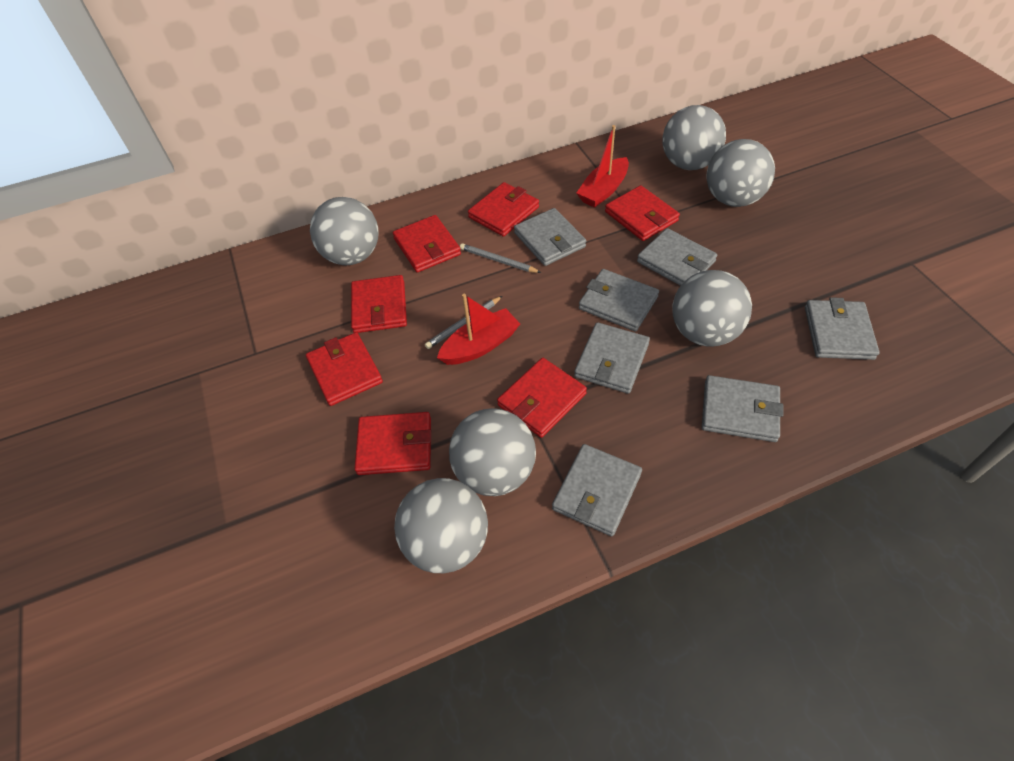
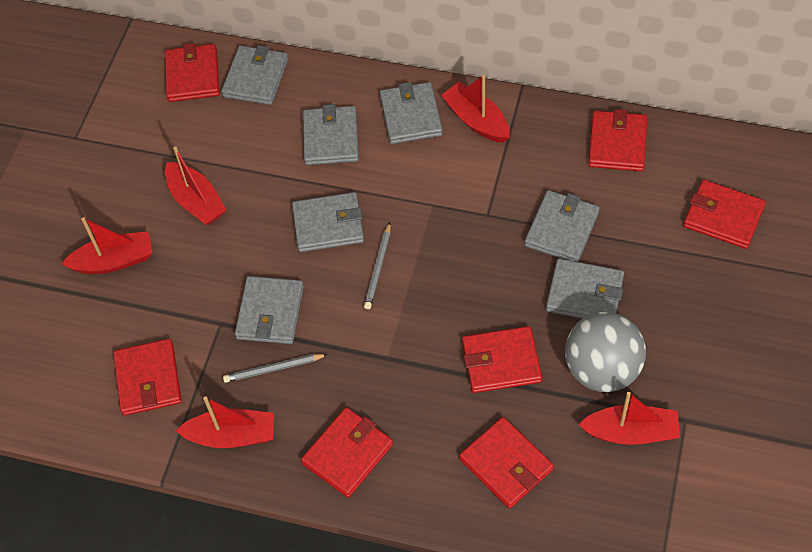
grey ball: 6 -> 1
red boat: 2 -> 5

